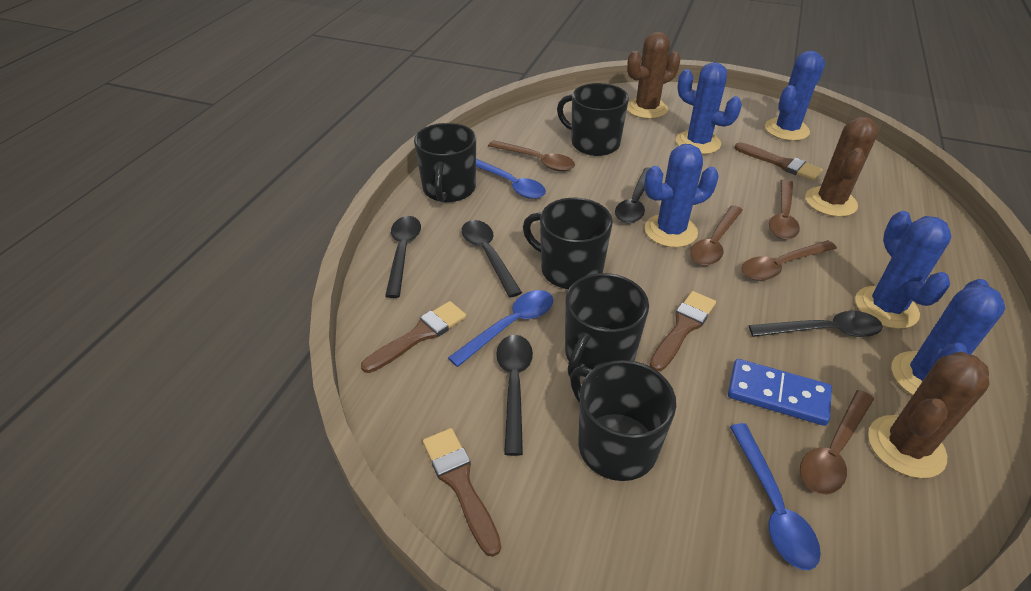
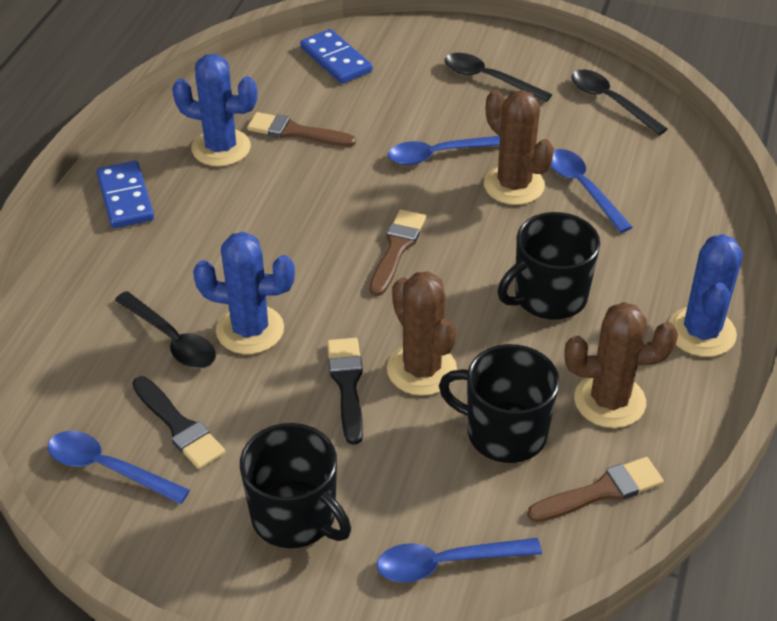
black brush: 0 -> 2
black mug: 5 -> 3
black spoon: 5 -> 3
blue cactus: 5 -> 3
blue domino: 1 -> 2
blue spoon: 3 -> 4
brown brush: 4 -> 3
brown spoon: 5 -> 0

